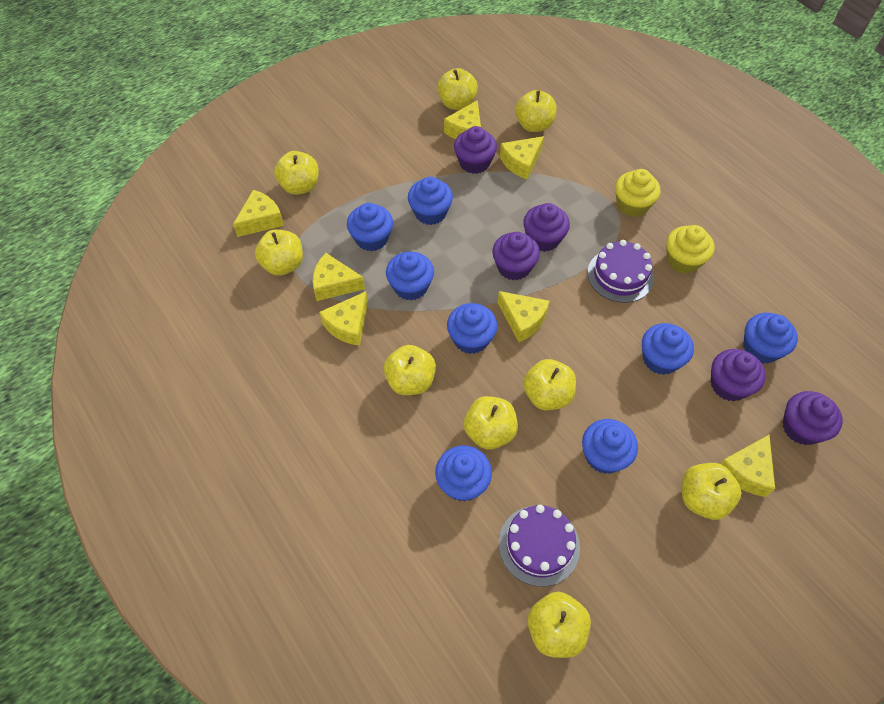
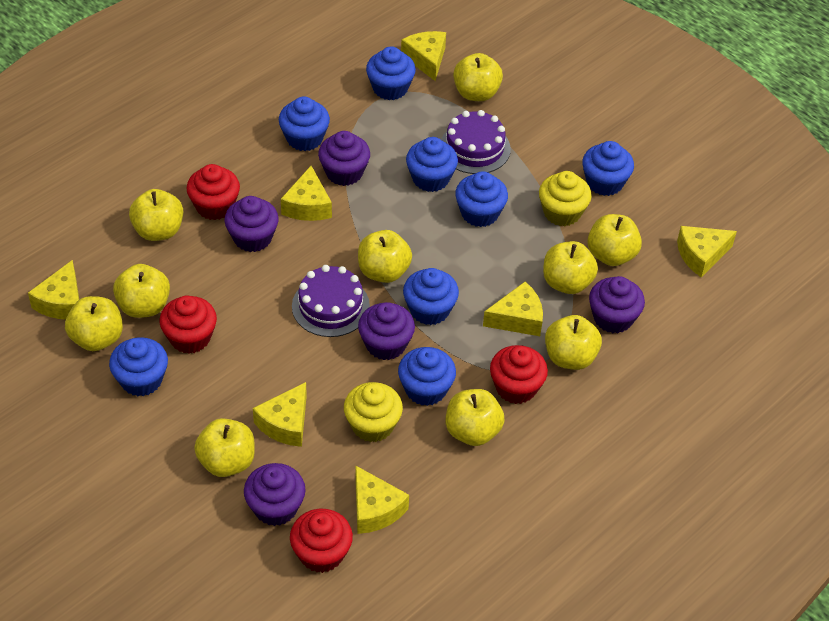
red cupcake: 0 -> 4
yellow apple: 9 -> 10

